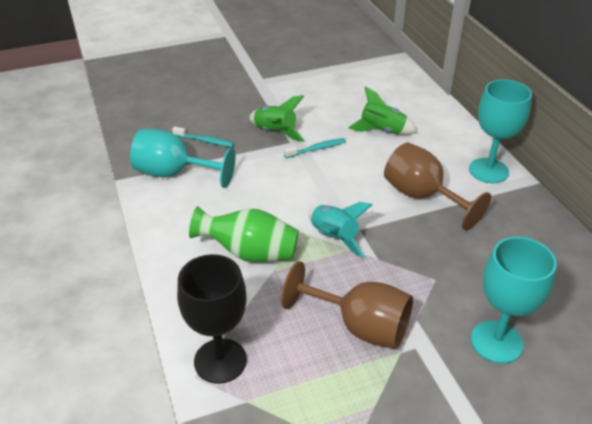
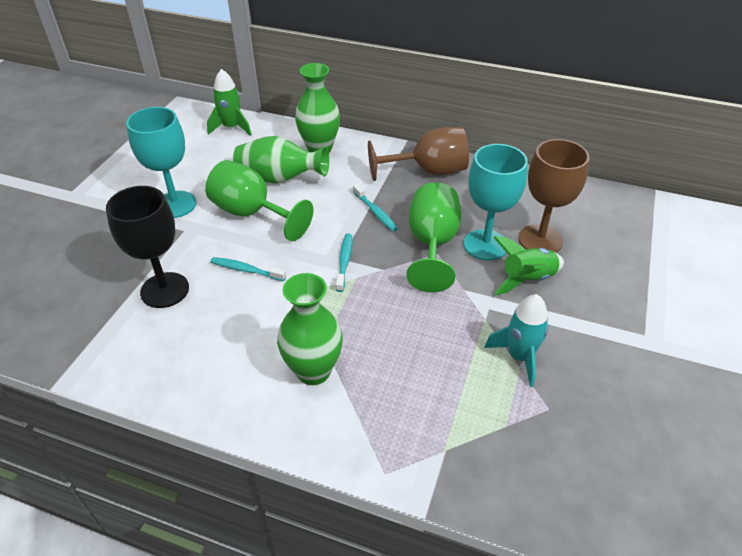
green goblet: 0 -> 2
green vase: 1 -> 3
turquoise goblet: 3 -> 2
turquoise toothbrush: 2 -> 3

